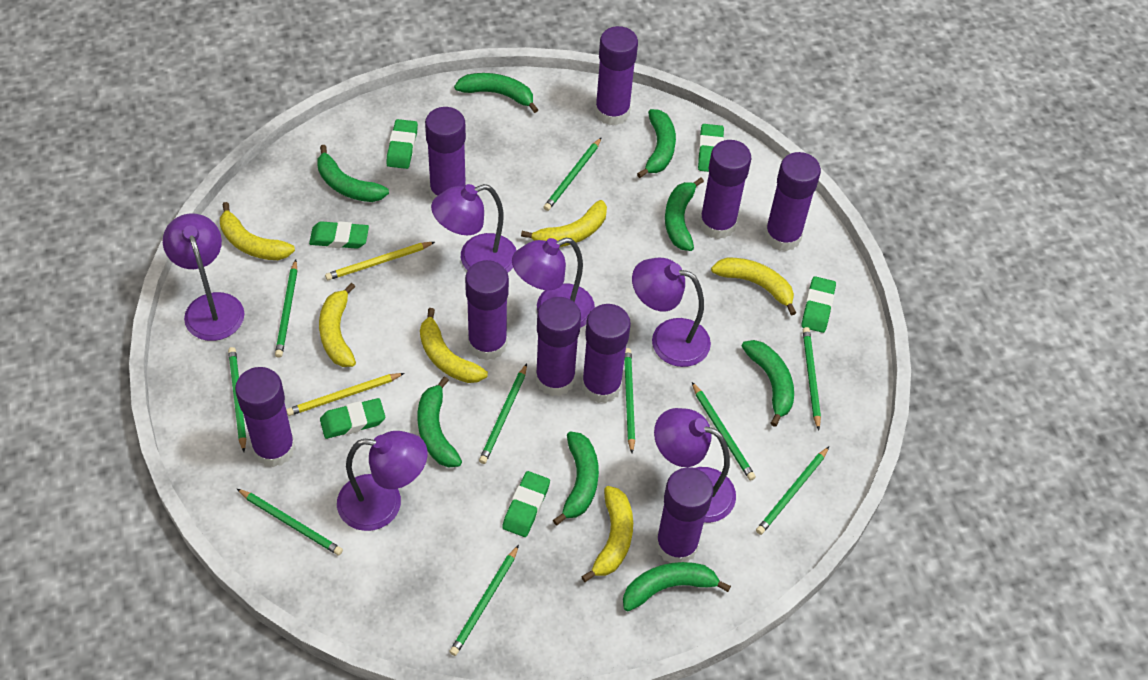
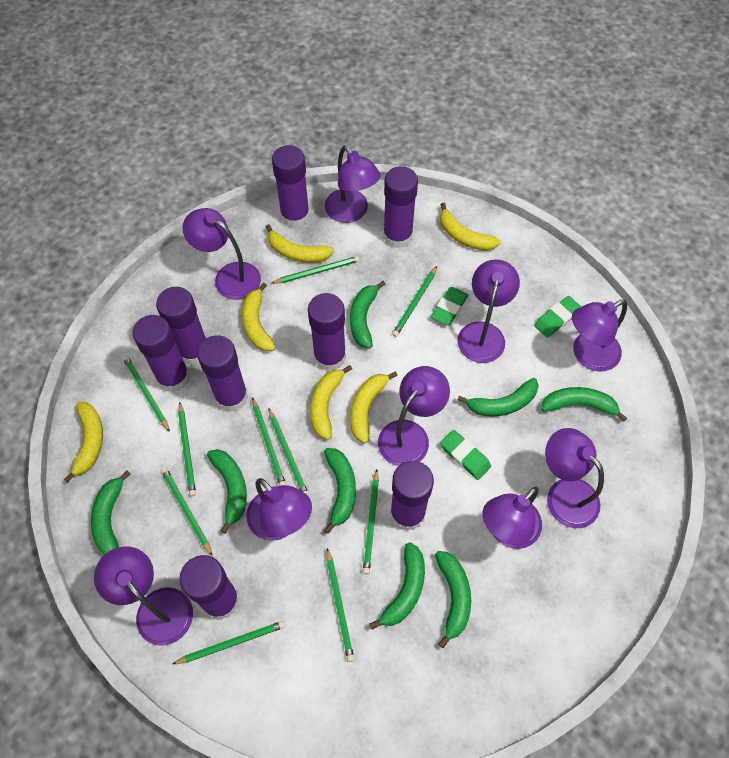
green eraser: 6 -> 3
purple glue stick: 9 -> 8
purple lamp: 6 -> 9
yellow pencil: 2 -> 0

